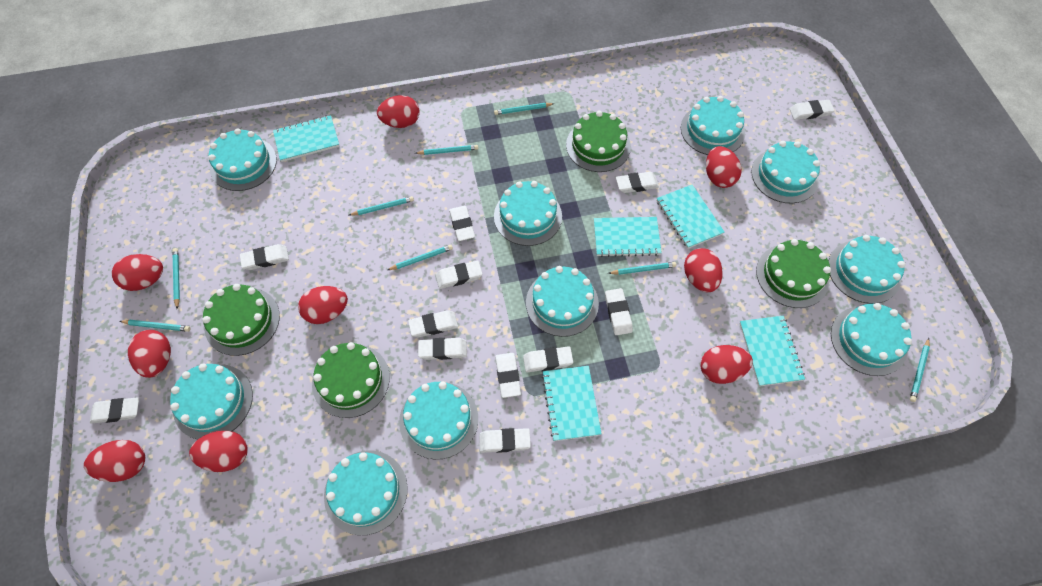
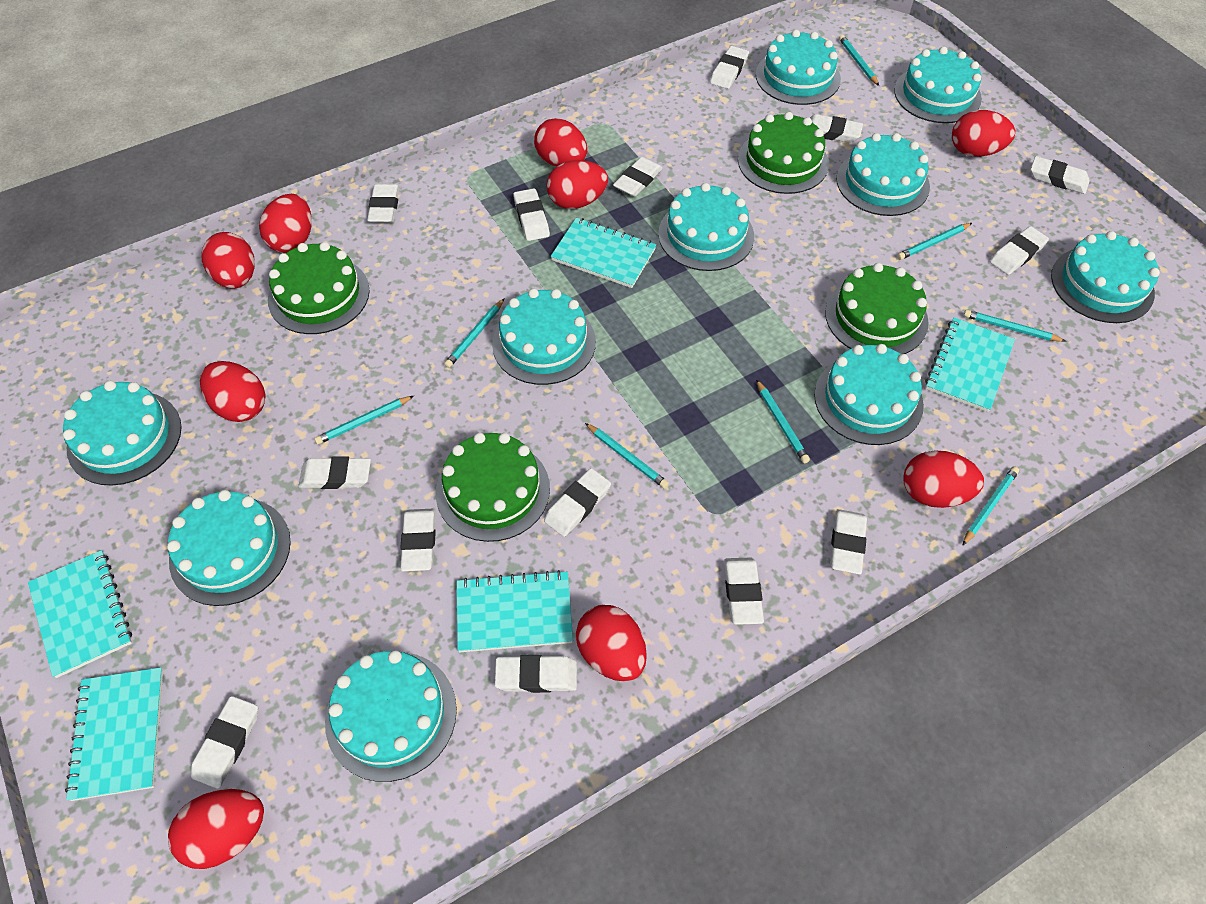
white eraser: 12 -> 14

